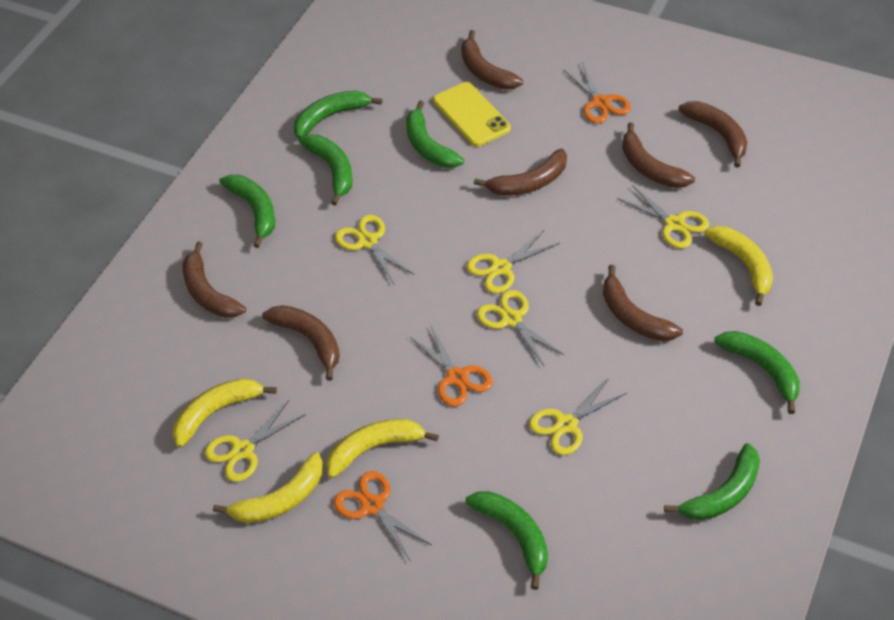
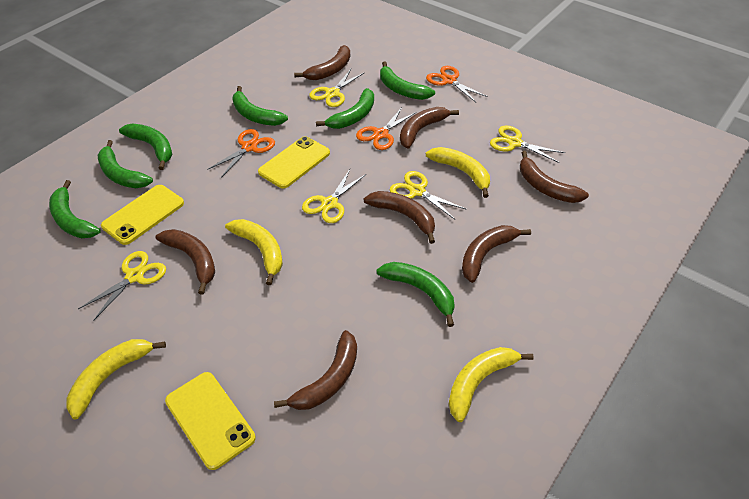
yellow phone: 1 -> 3
yellow scissors: 6 -> 5

